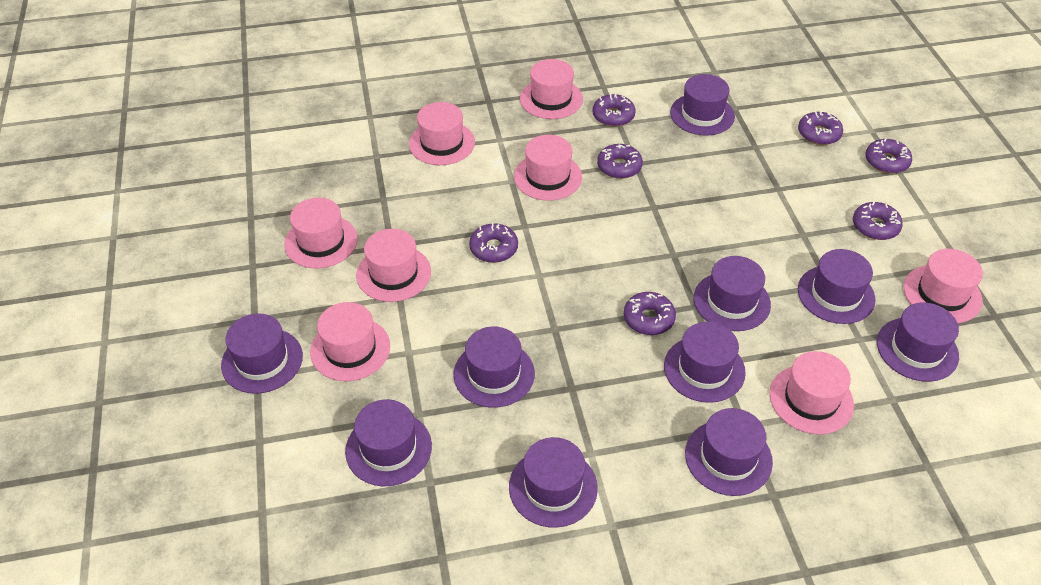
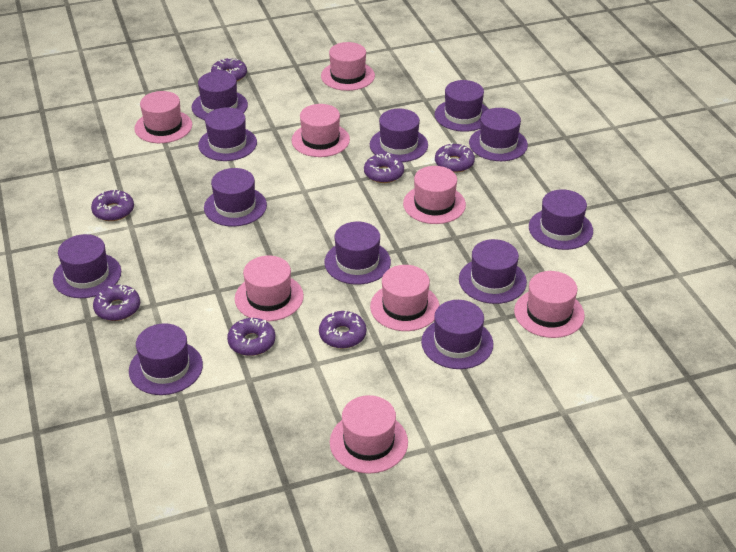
purple hat: 10 -> 12

